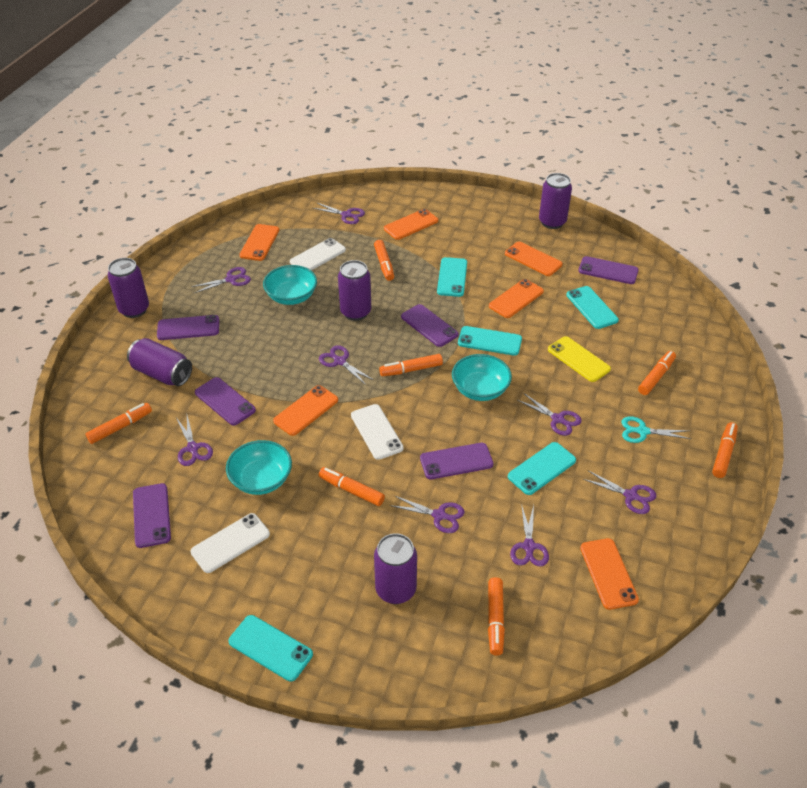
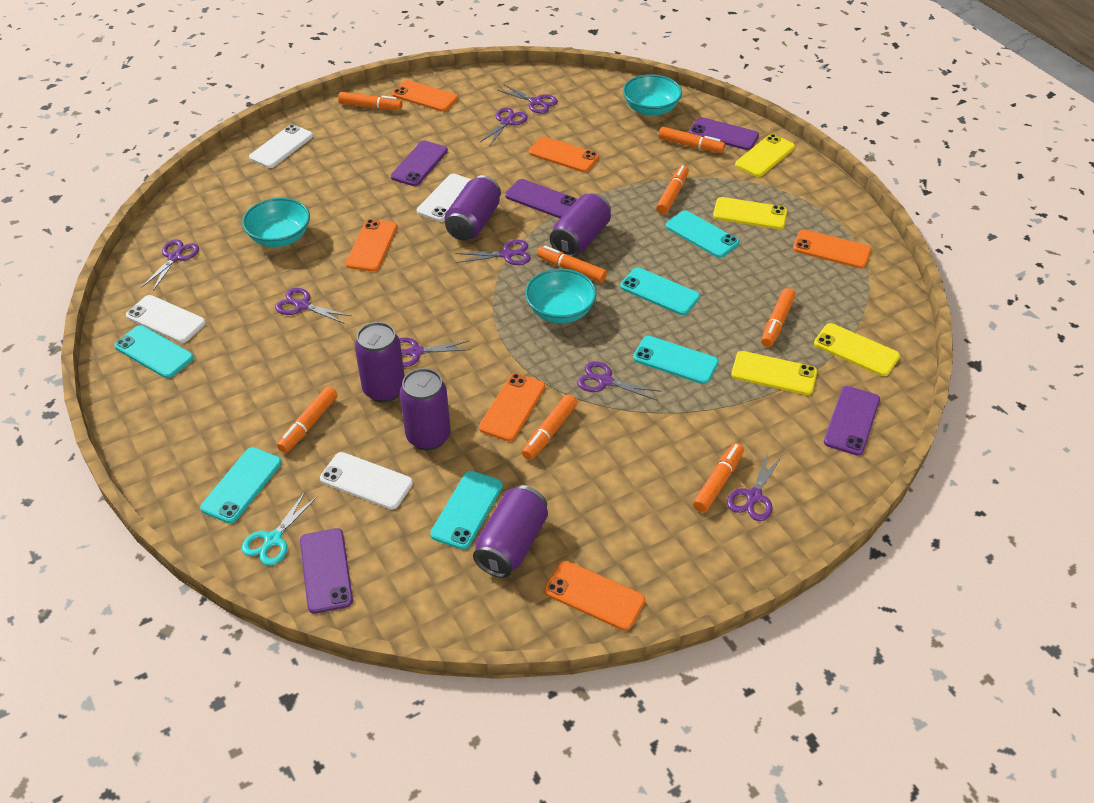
orange marker: 7 -> 8
purple phone: 6 -> 5
turquoise phone: 5 -> 6
white phone: 3 -> 4
yellow phone: 1 -> 4

